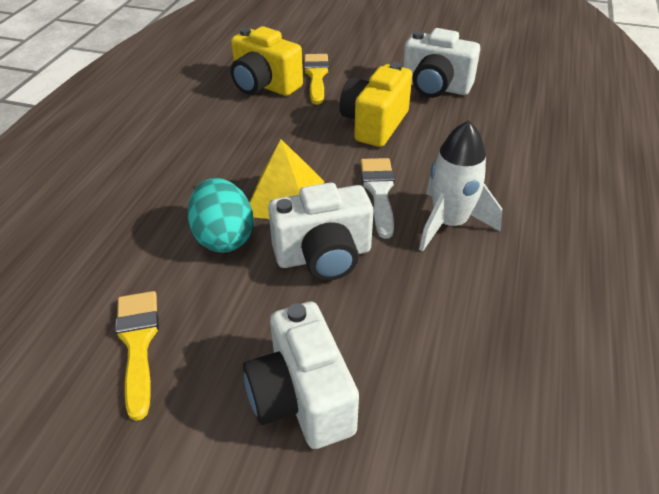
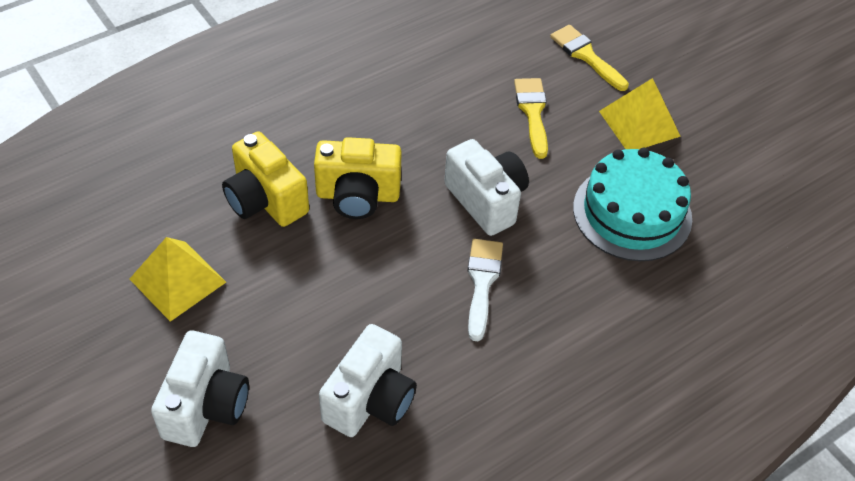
turquoise cake: 0 -> 1
turquoise egg: 1 -> 0
white rocket: 1 -> 0
yellow pyramid: 1 -> 2

